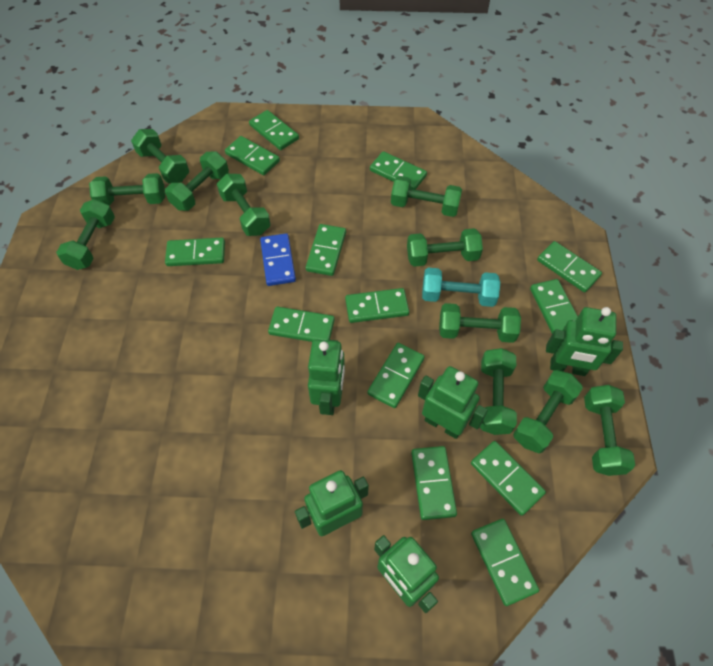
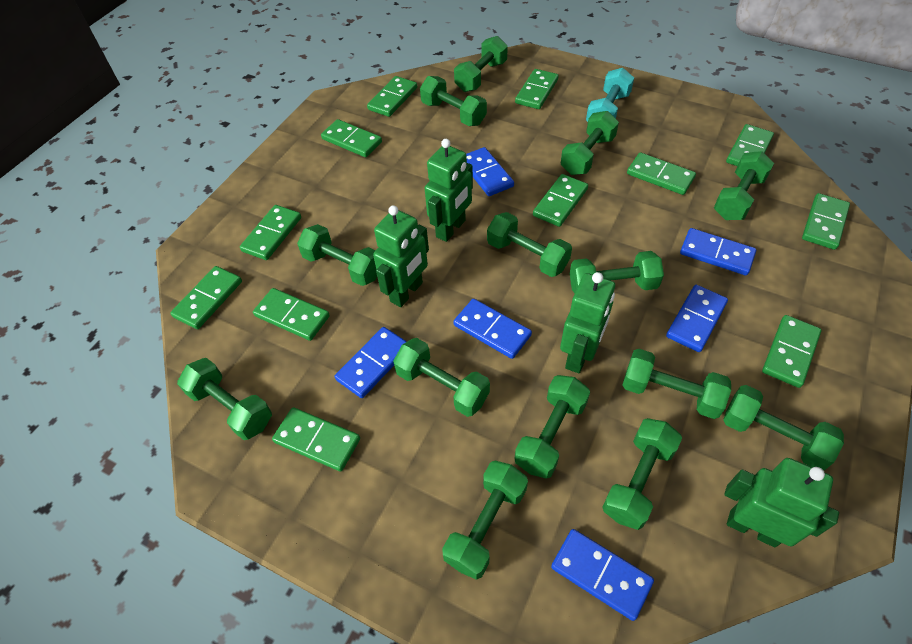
blue domino: 1 -> 6
green domino: 13 -> 12
green dumbbell: 11 -> 14
green robot: 5 -> 4

